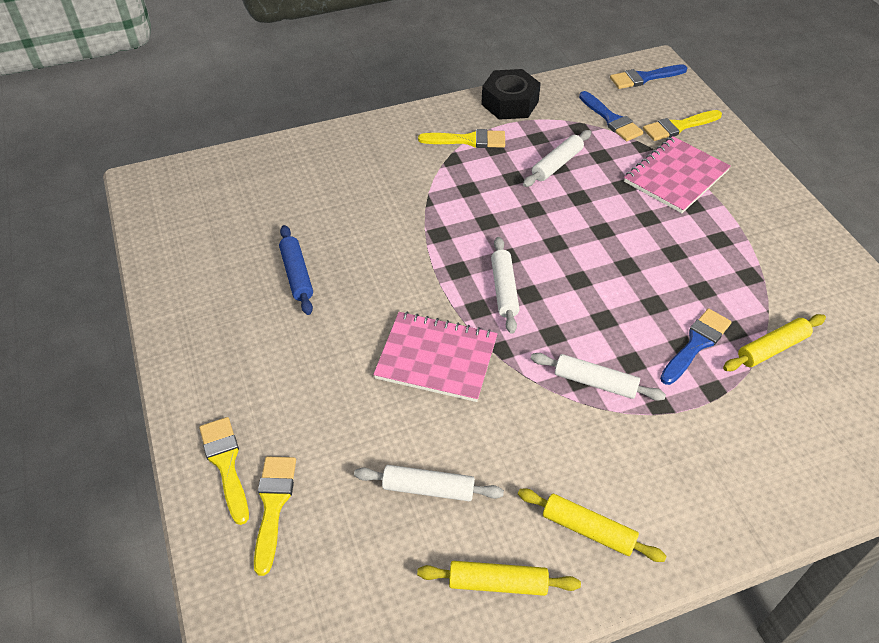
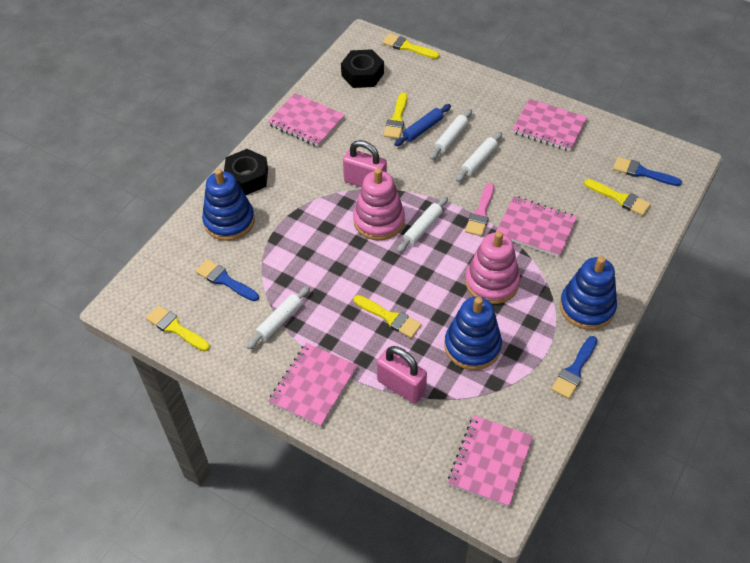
black nut: 1 -> 2
blue stacking toy: 0 -> 3
pink brush: 0 -> 1
pink notebook: 2 -> 5
pink padlock: 0 -> 2
pink stacking toy: 0 -> 2
yellow brush: 4 -> 5
yellow rolling pin: 3 -> 0

